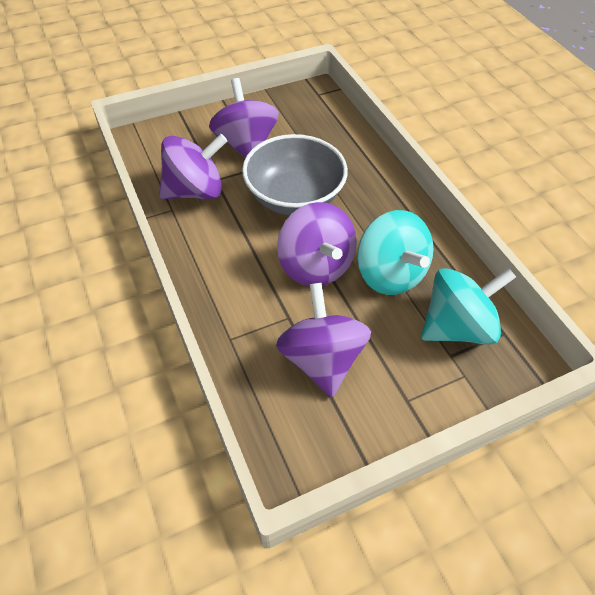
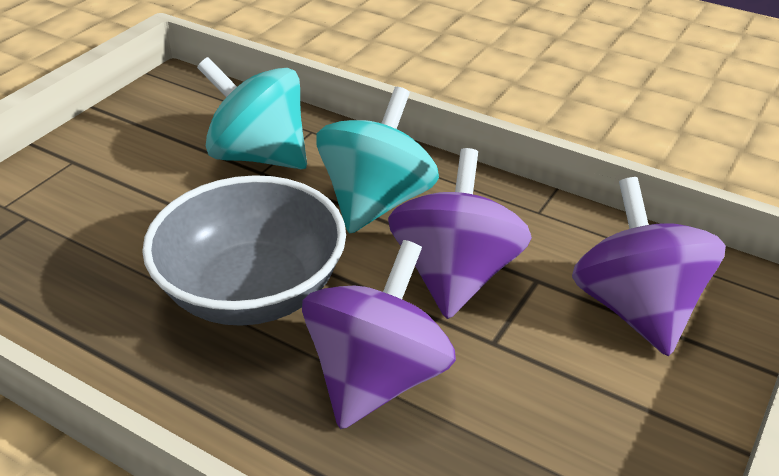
purple spinning top: 4 -> 3

